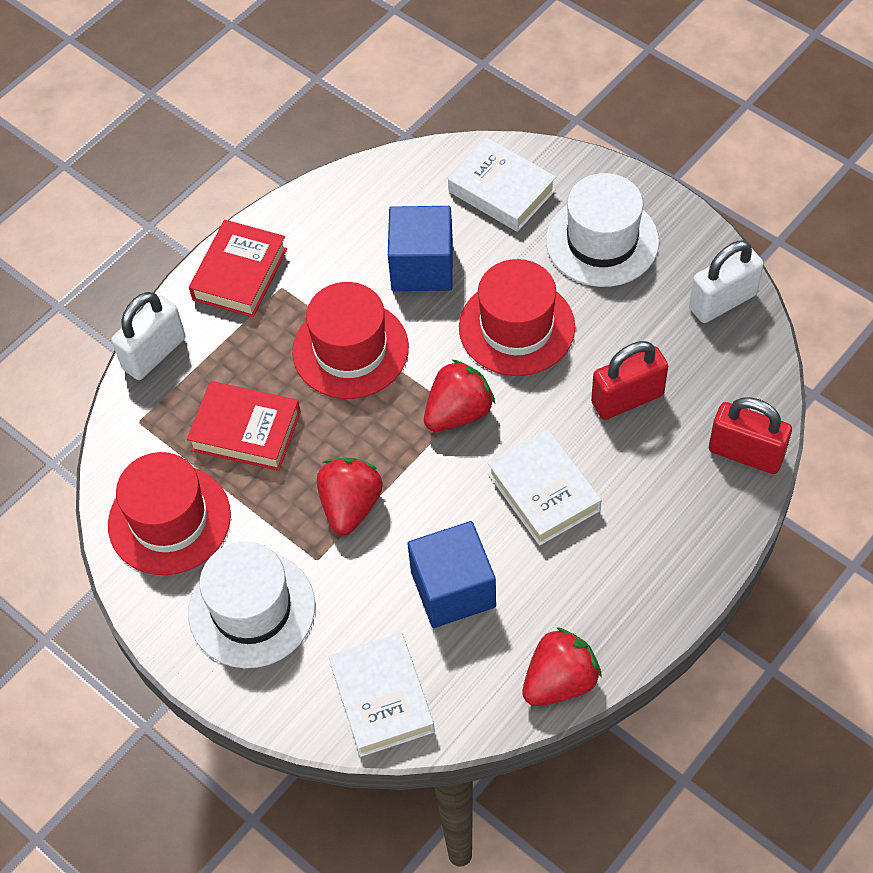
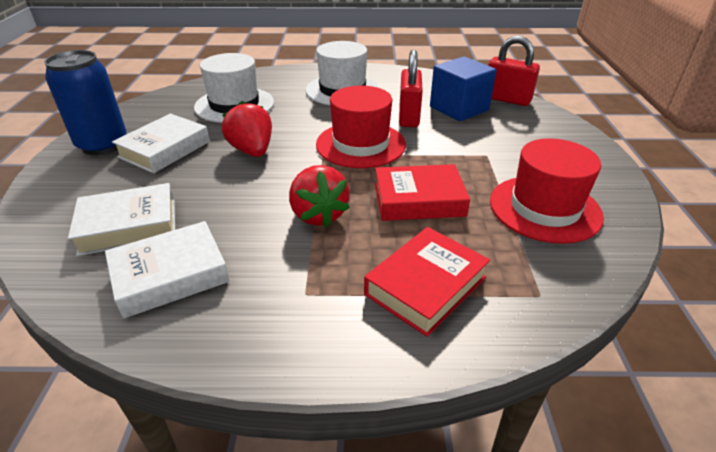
blue can: 0 -> 1
blue cube: 2 -> 1
red hat: 3 -> 2
red strawberry: 3 -> 2
white padlock: 2 -> 0

